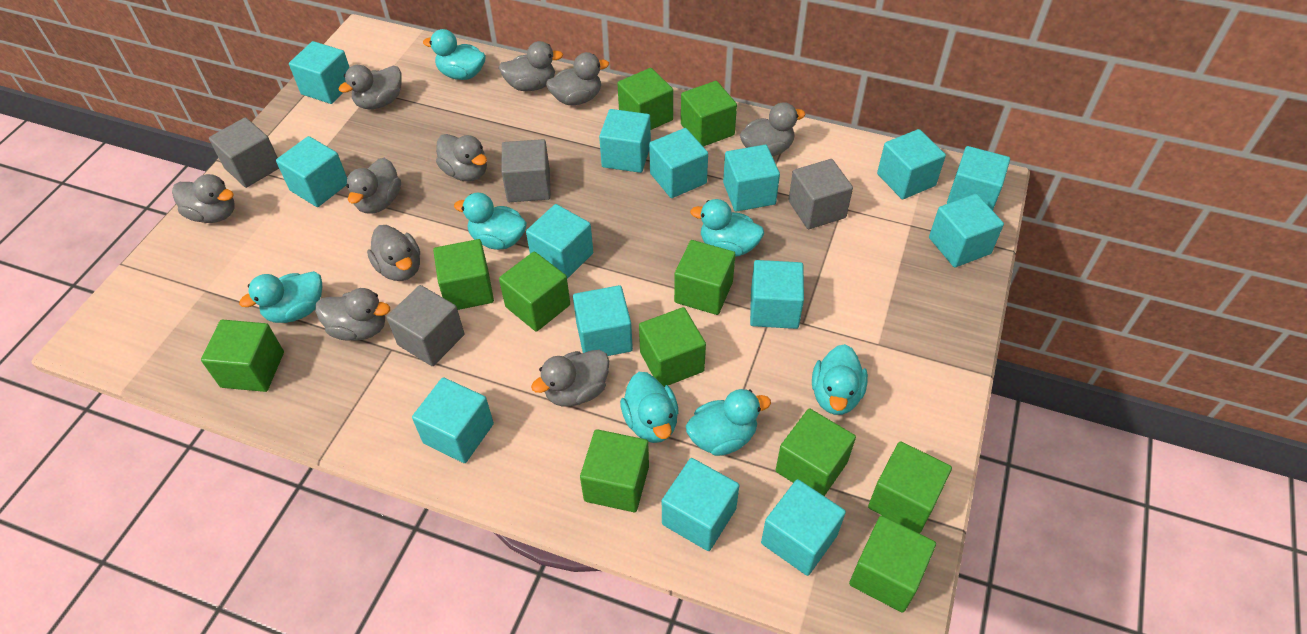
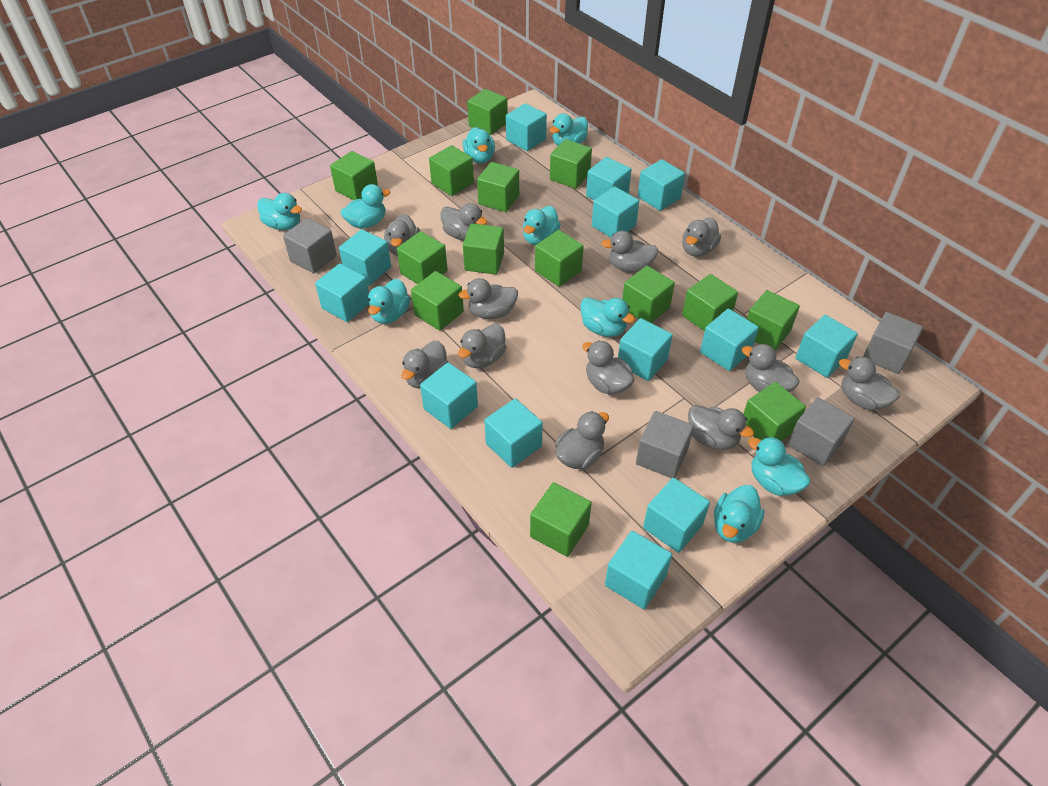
green cube: 11 -> 14
grey duck: 10 -> 12
turquoise cube: 14 -> 13
turquoise duck: 7 -> 9

